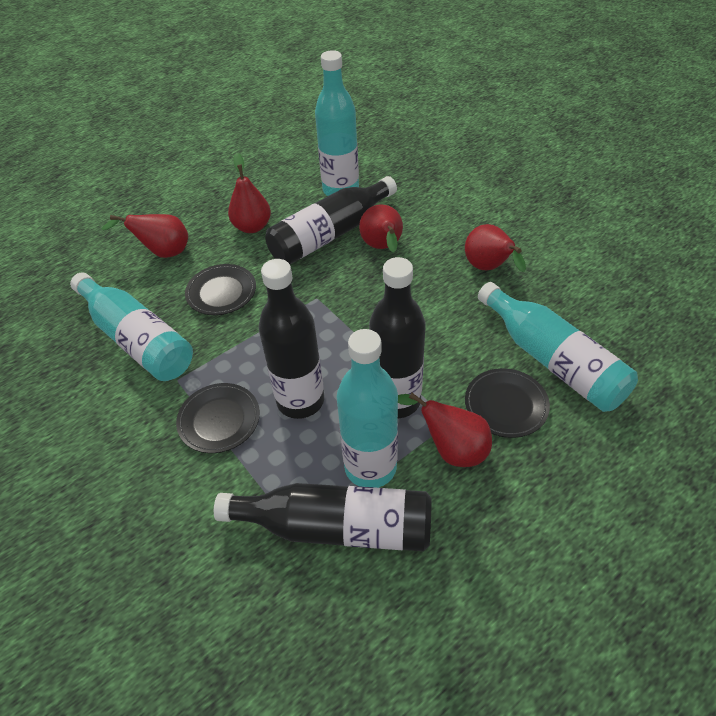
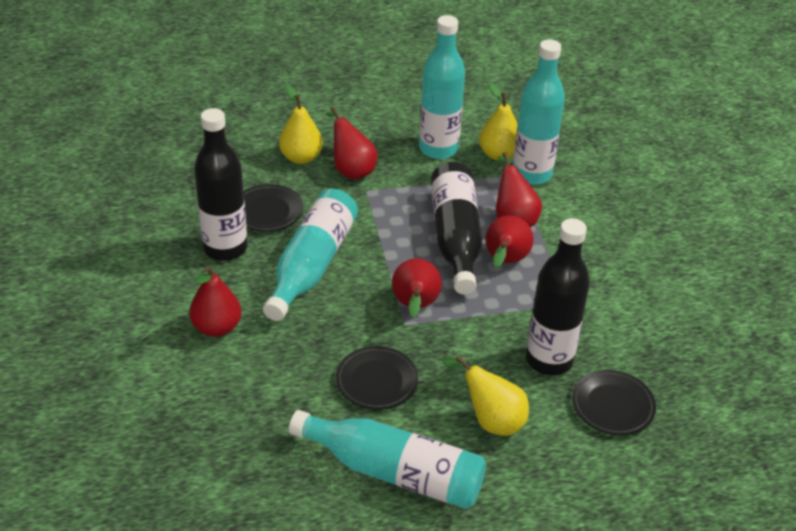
black bottle: 4 -> 3
yellow pear: 0 -> 3

